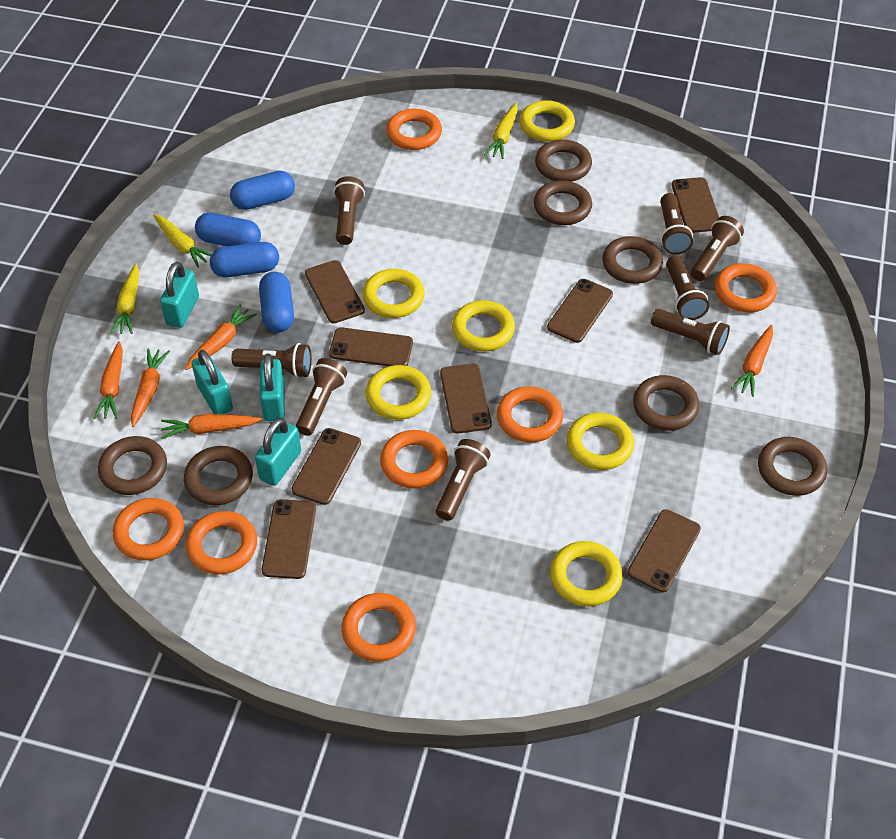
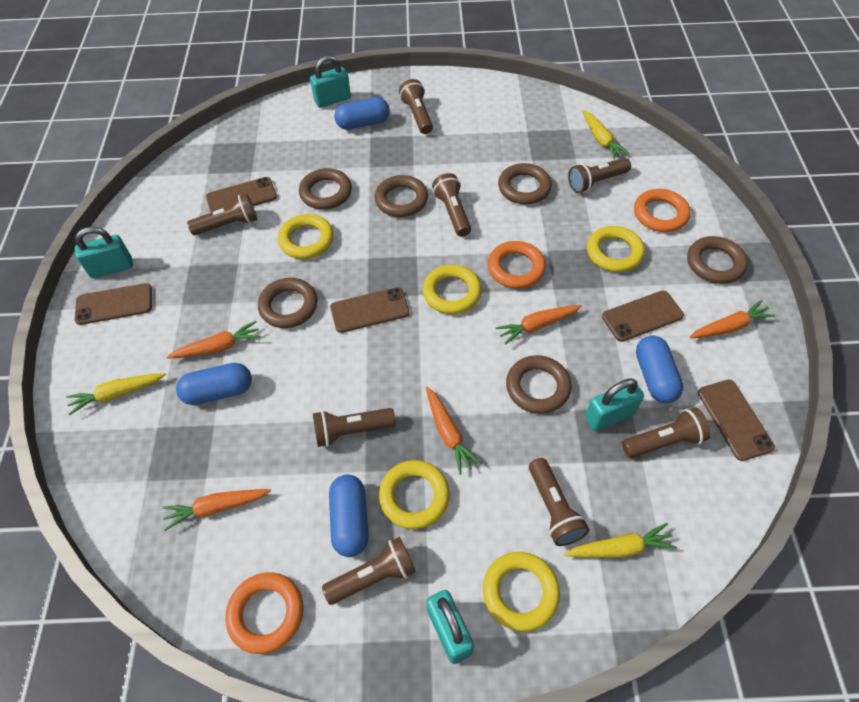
brown phone: 8 -> 5
brown ring: 7 -> 6
orange ring: 7 -> 3
yellow ring: 6 -> 5

